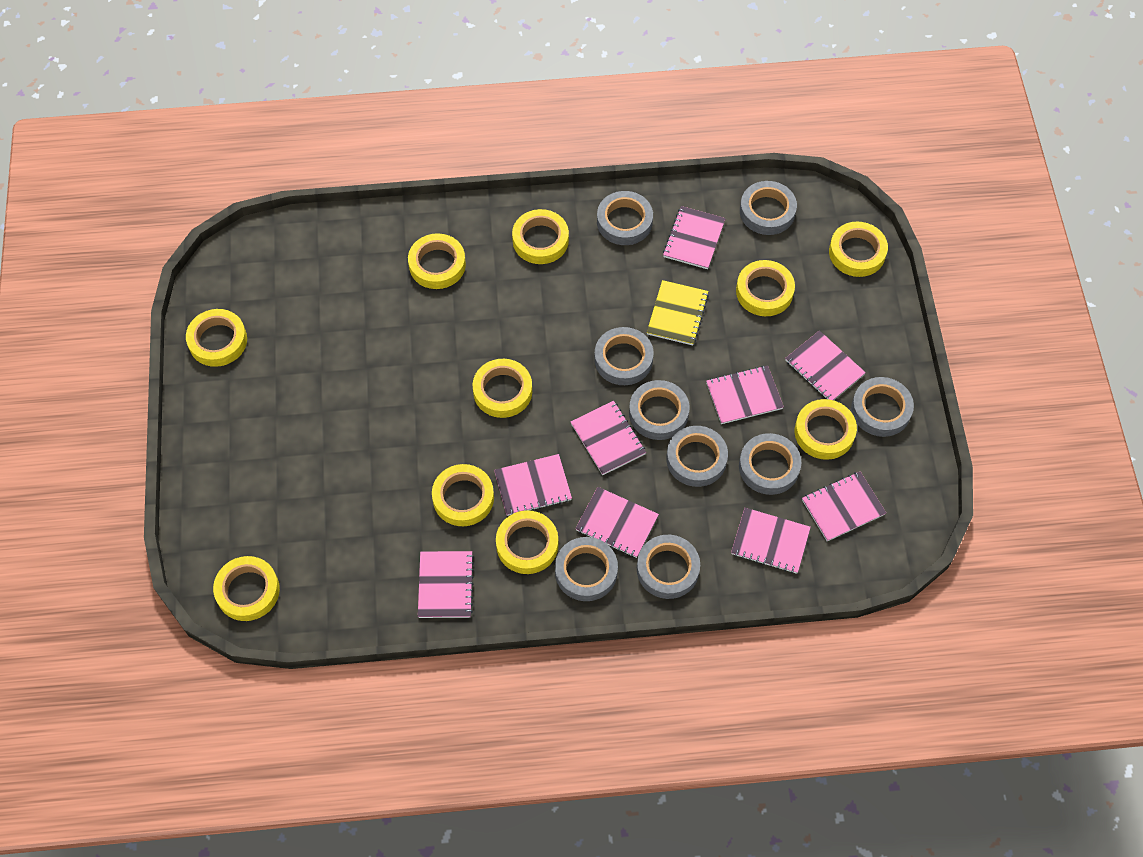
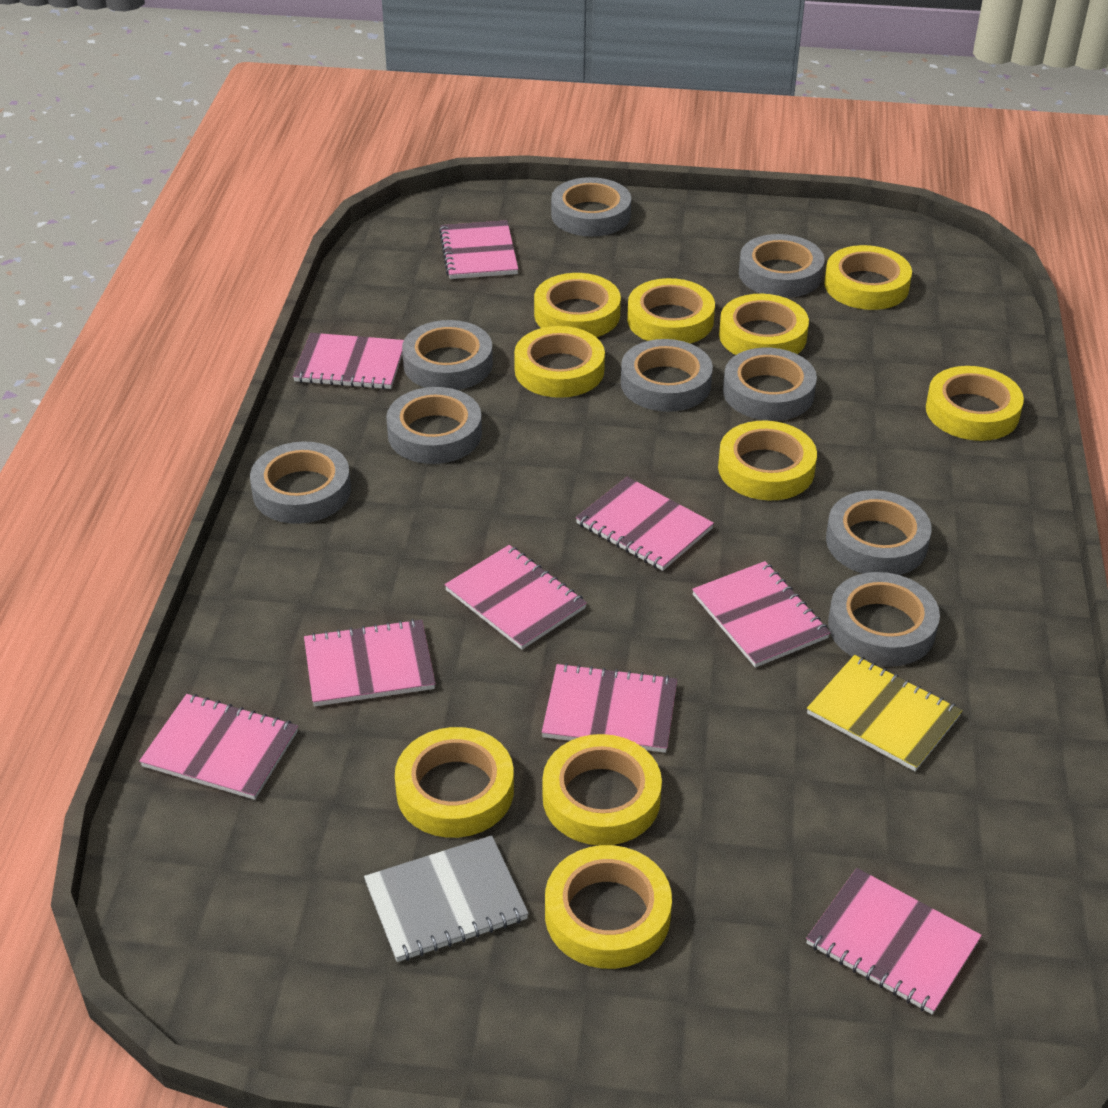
grey notebook: 0 -> 1

